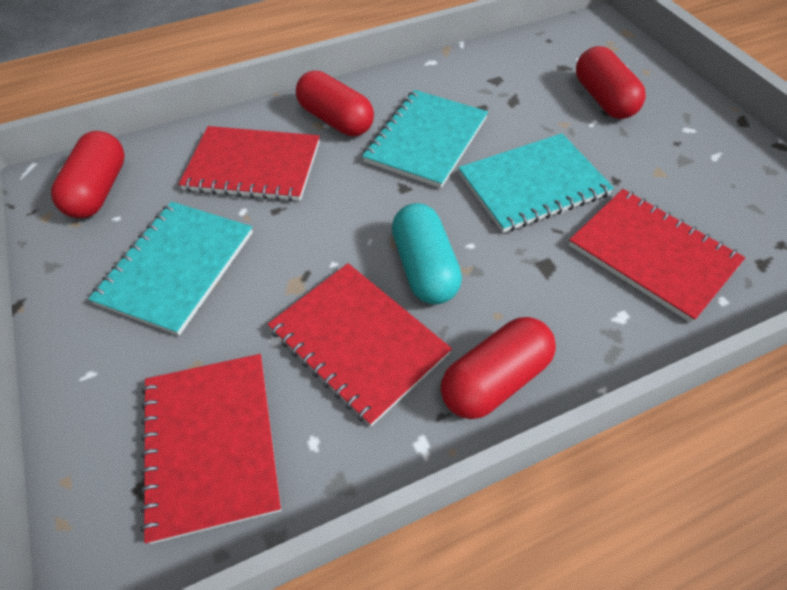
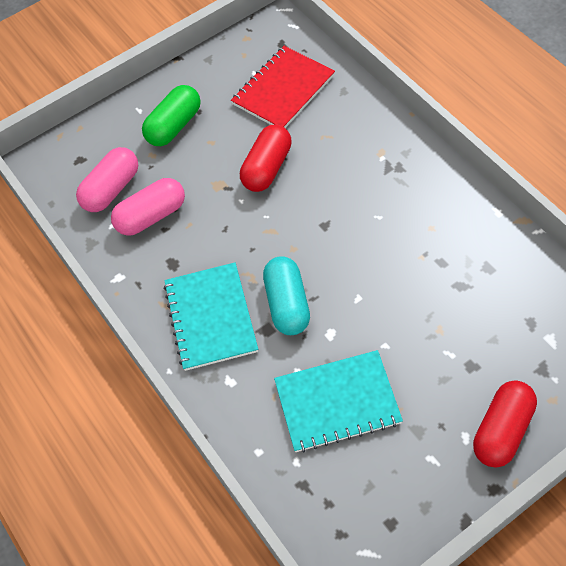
green capsule: 0 -> 1
pink capsule: 0 -> 2
red capsule: 4 -> 2
red notebook: 4 -> 1
turquoise notebook: 3 -> 2

